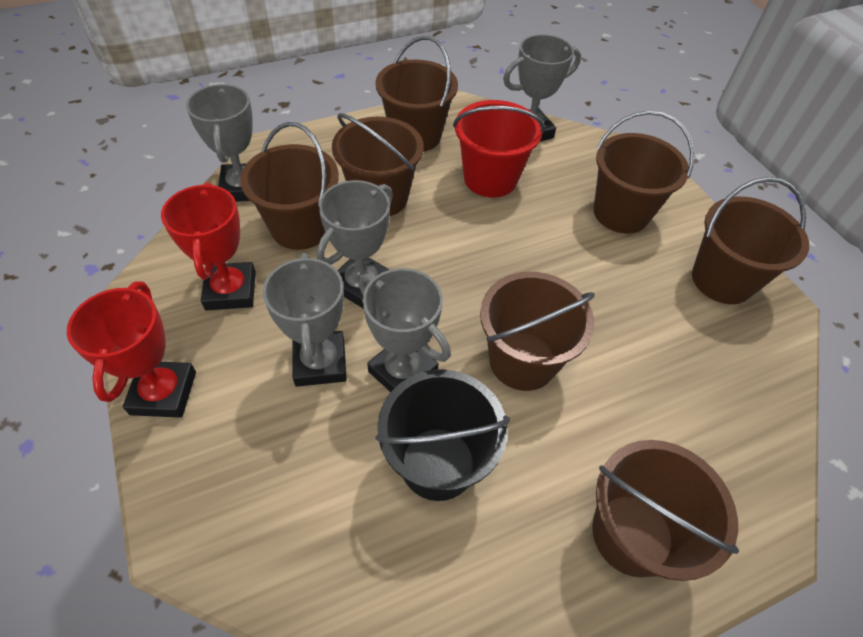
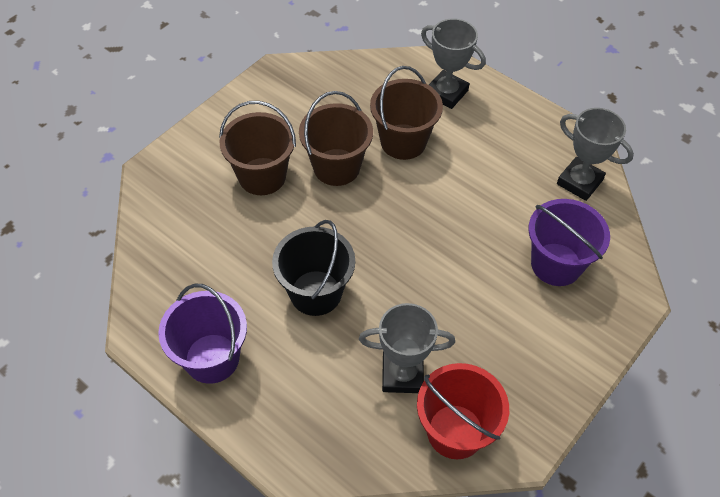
brown bucket: 7 -> 3
grey trophy: 5 -> 3
purple bucket: 0 -> 2
red trophy: 2 -> 0

